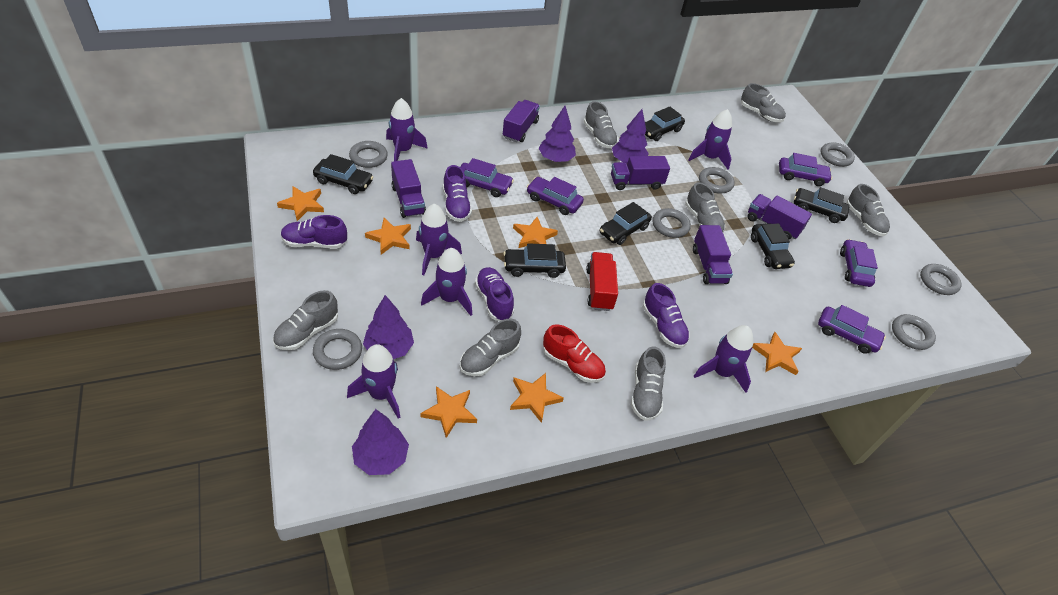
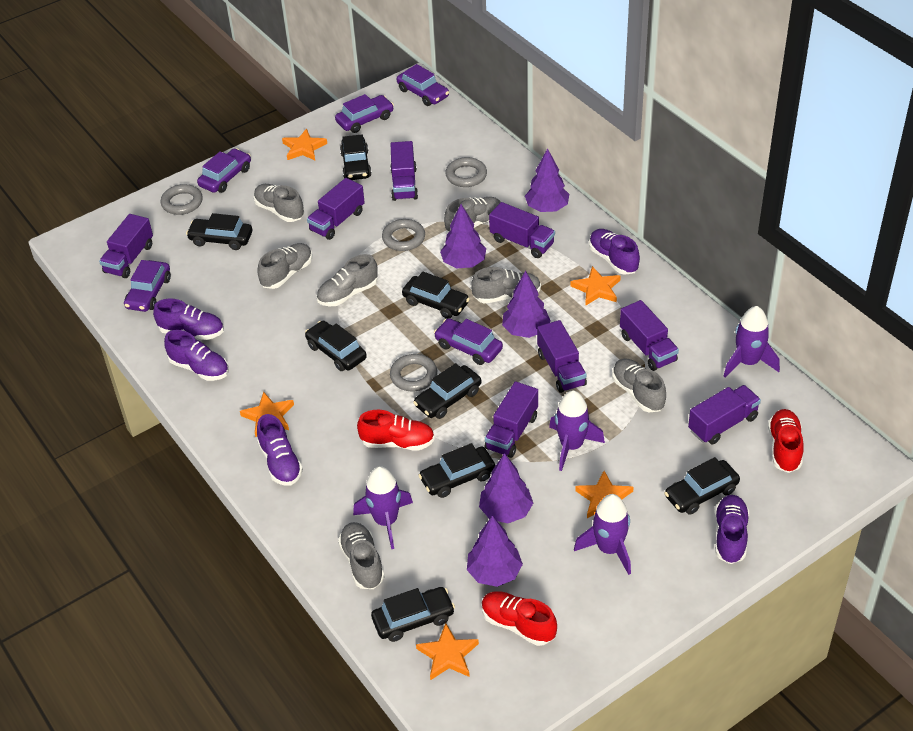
black car: 6 -> 8
grey ring: 7 -> 4
orange star: 6 -> 5
purple rocket: 6 -> 4
purple shoe: 4 -> 5
purple tree: 4 -> 5
purple truck: 5 -> 8
red shoe: 1 -> 3
red truck: 1 -> 0

